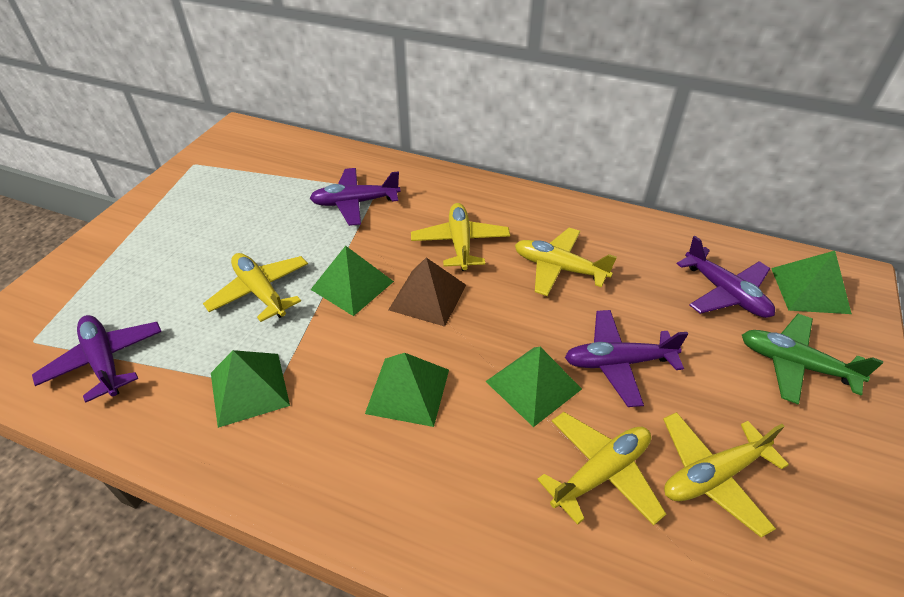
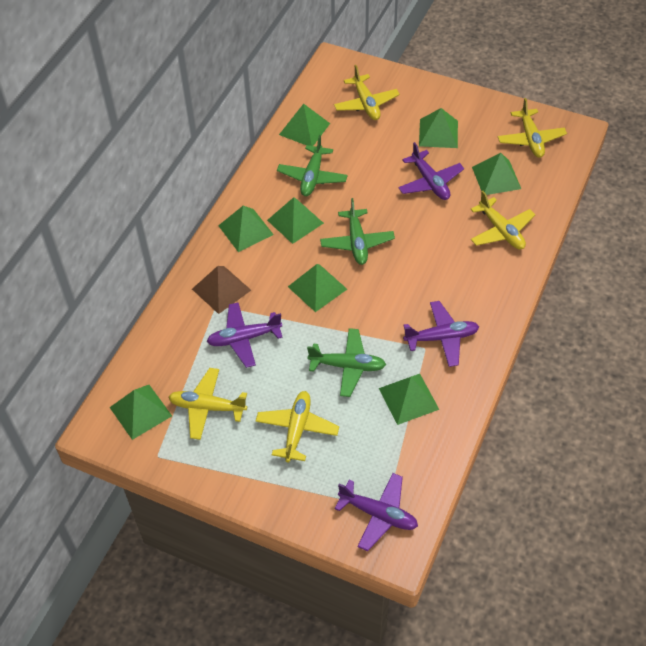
green plane: 1 -> 3
green pyramid: 5 -> 8

